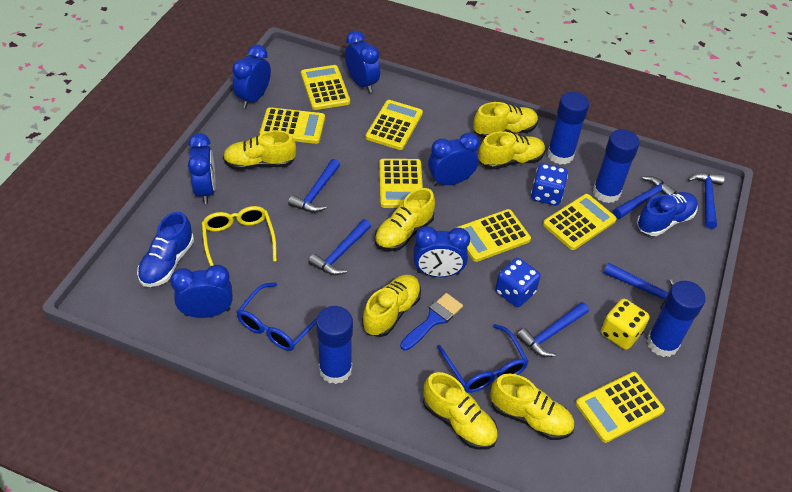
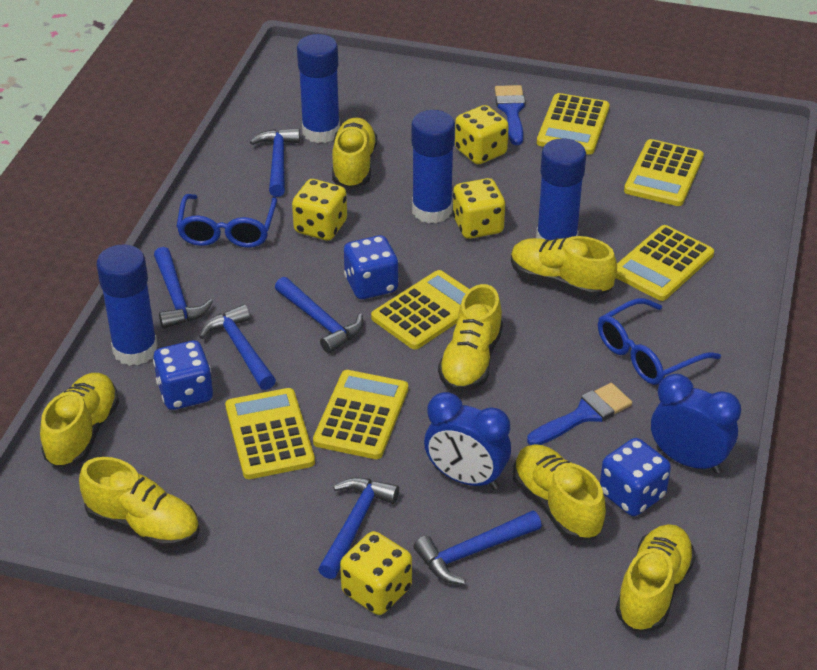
blue brush: 1 -> 2
blue clock: 6 -> 2
blue dice: 2 -> 3
blue shoe: 2 -> 0
yellow calculator: 7 -> 6
yellow dice: 1 -> 4
yellow glasses: 1 -> 0

